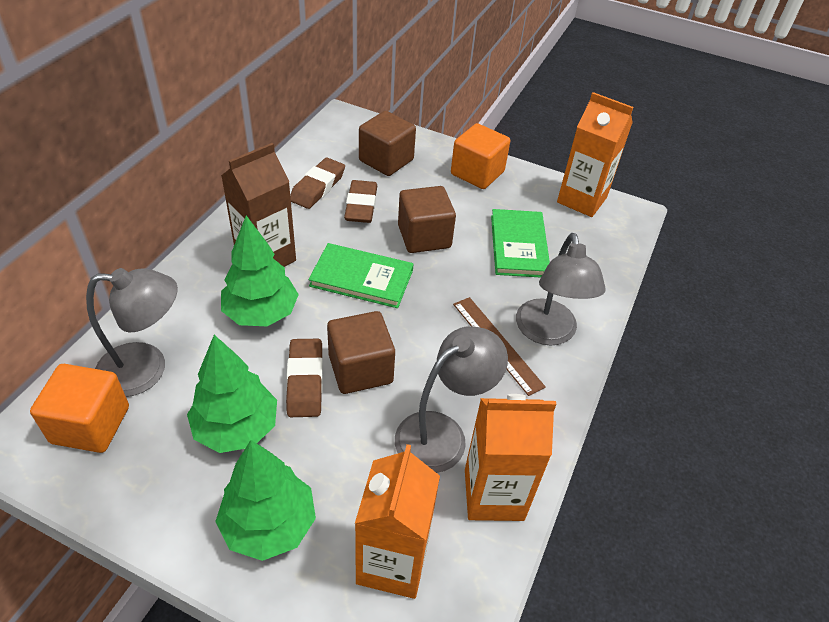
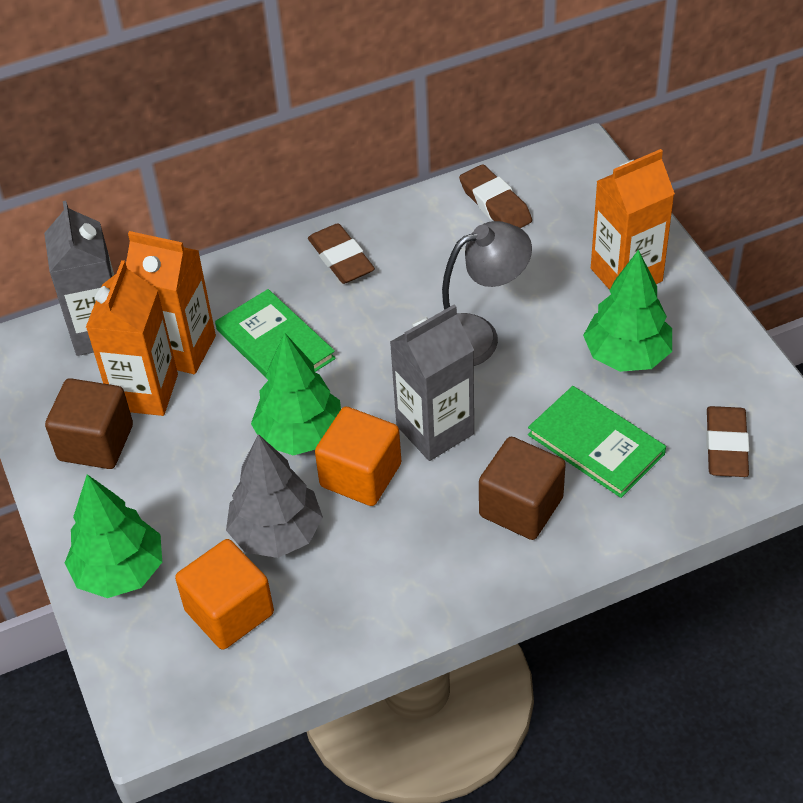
brown carton: 1 -> 0
brown cube: 3 -> 2
brown ruler: 1 -> 0
grey carton: 0 -> 2
grey lamp: 3 -> 1
grey tree: 0 -> 1

